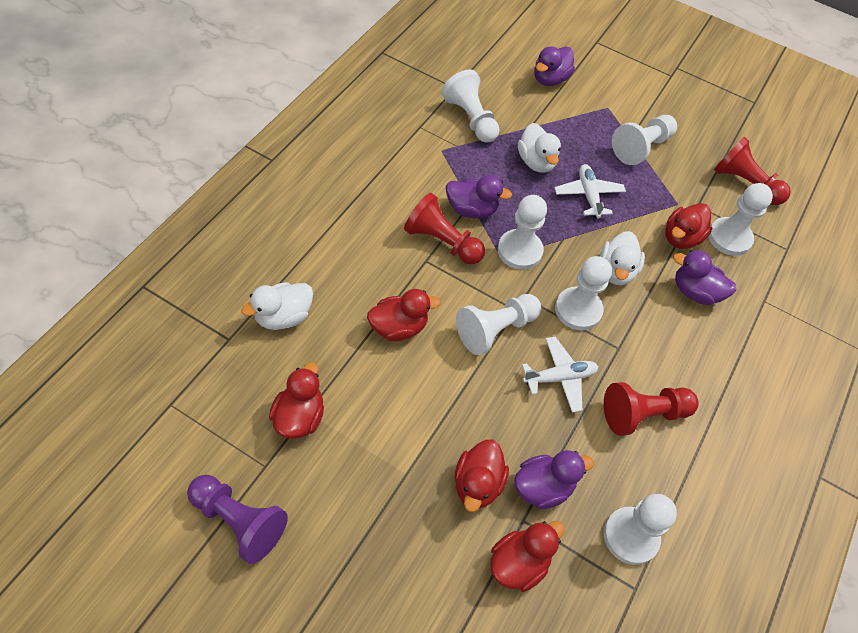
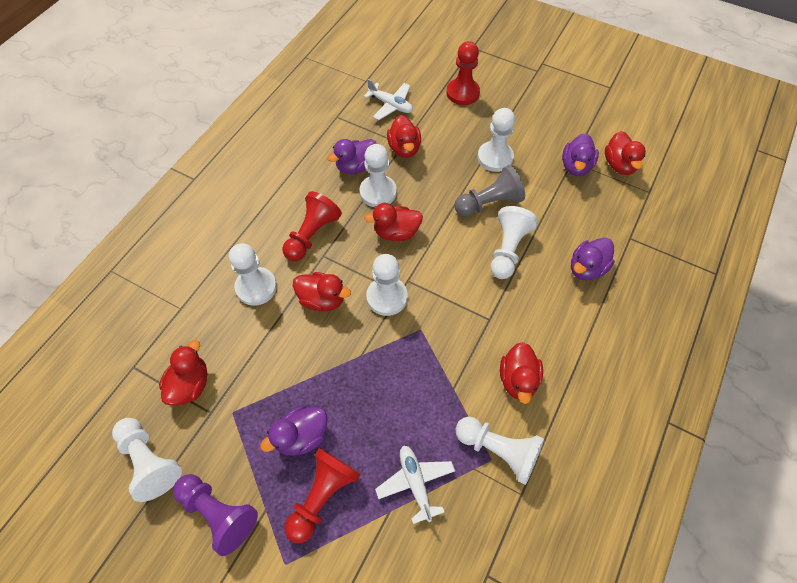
grey pawn: 0 -> 1
red duck: 5 -> 6
white duck: 3 -> 0

